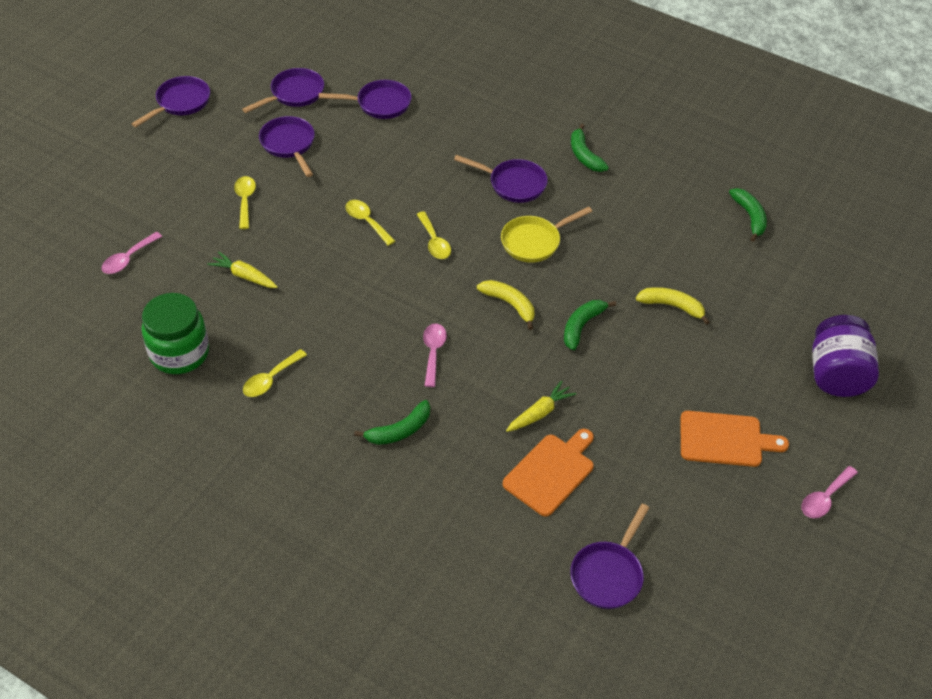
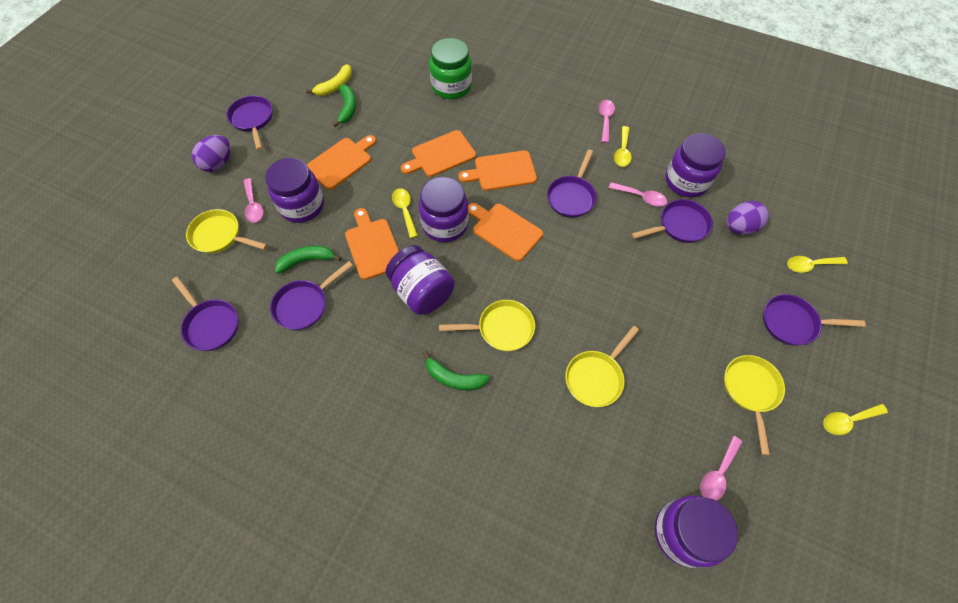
green banana: 4 -> 3
orange cutting board: 2 -> 5
pink spoon: 3 -> 4
purple egg: 0 -> 2
purple jar: 1 -> 5
yellow banana: 2 -> 1
yellow carrot: 2 -> 0
yellow pan: 1 -> 4

